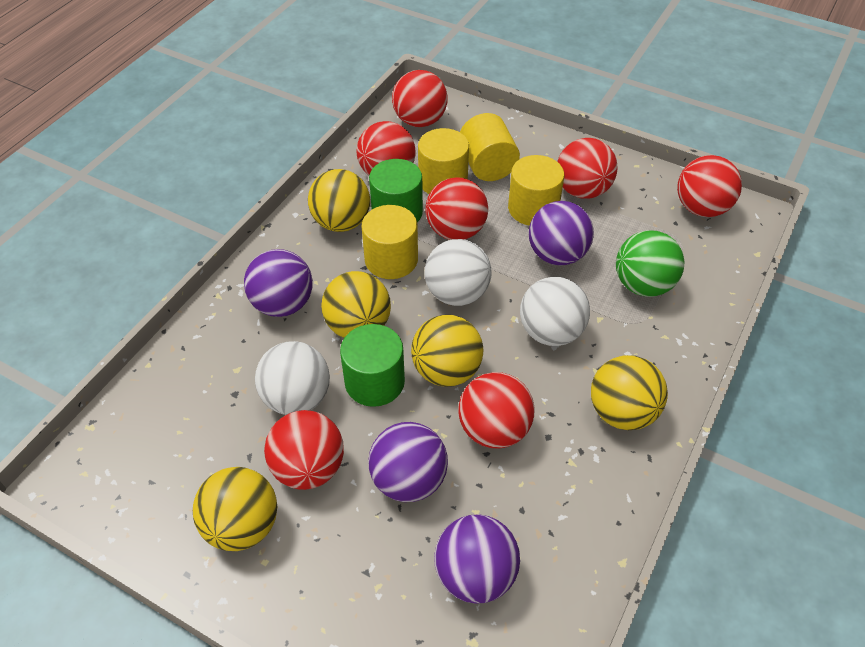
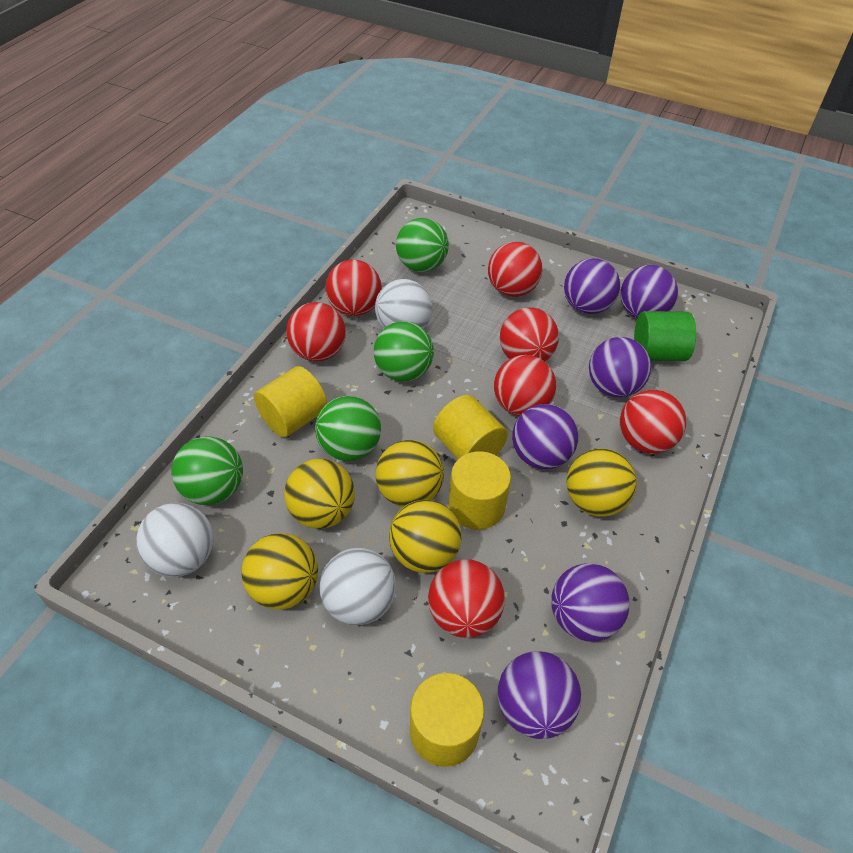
green ball: 1 -> 4
green cylinder: 2 -> 1
purple ball: 4 -> 6

